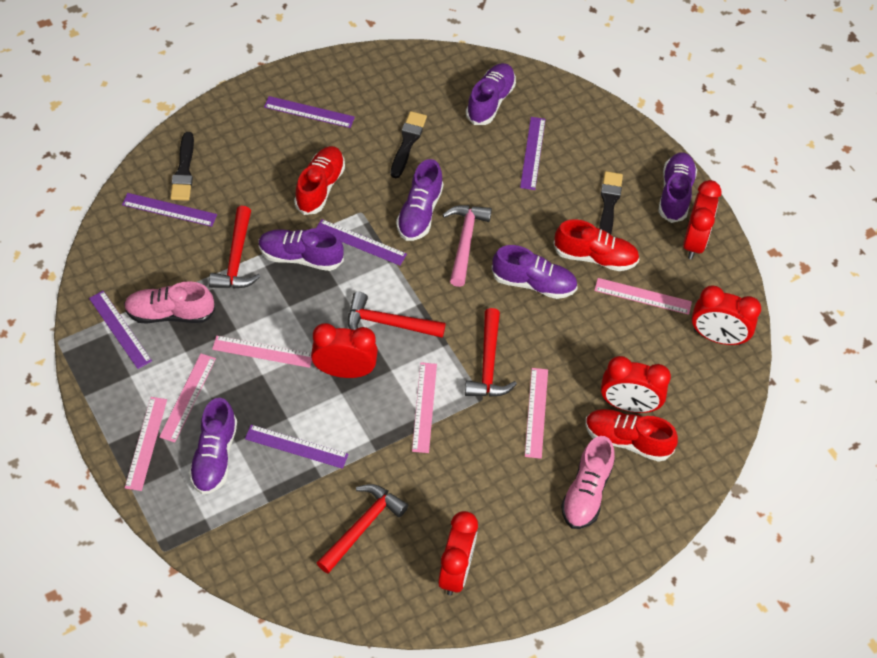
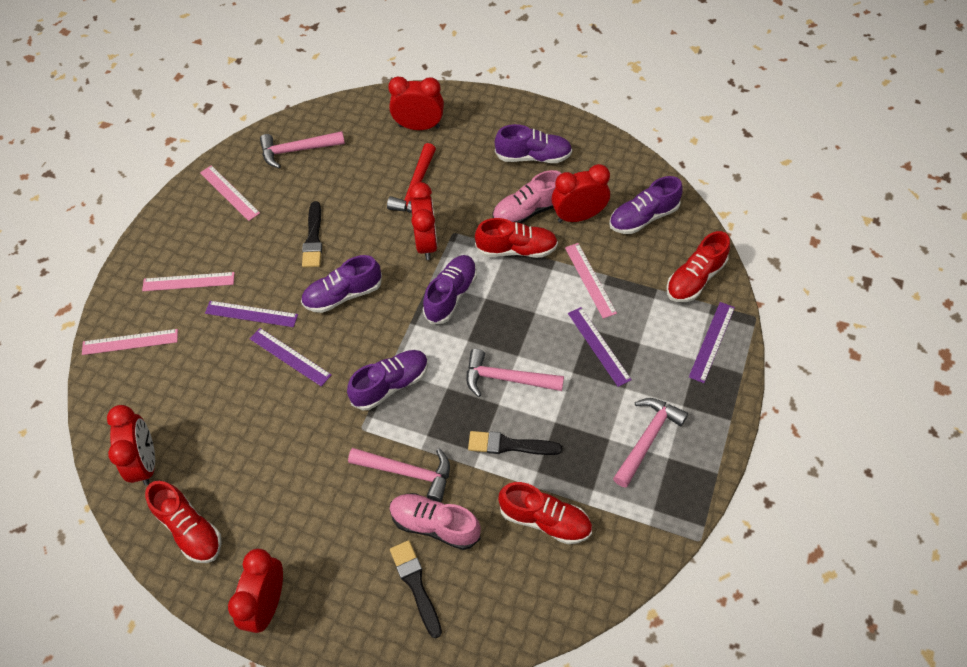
pink hammer: 1 -> 4
pink ruler: 6 -> 4
purple ruler: 6 -> 4
purple shoe: 6 -> 5
red hammer: 4 -> 1
red shoe: 3 -> 4

